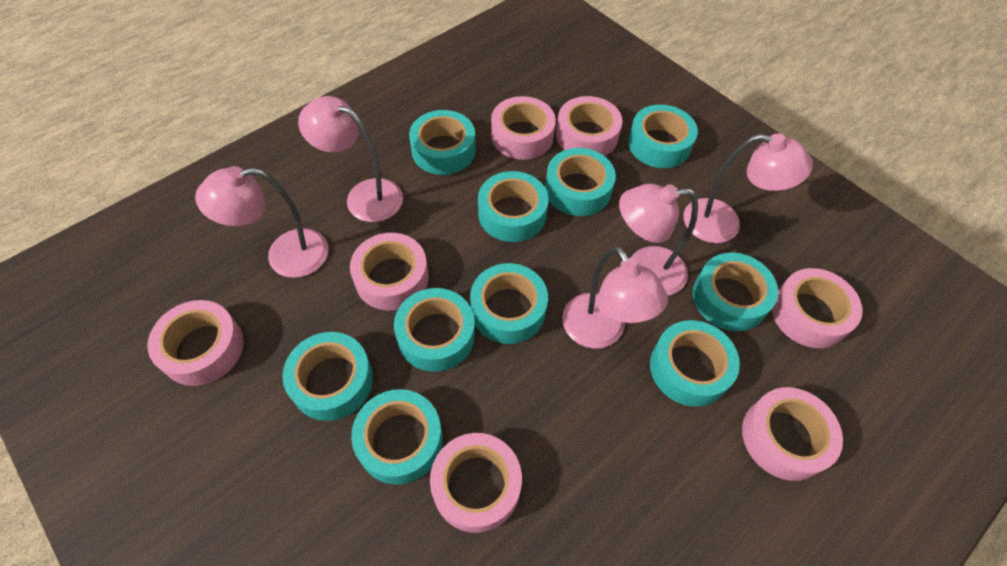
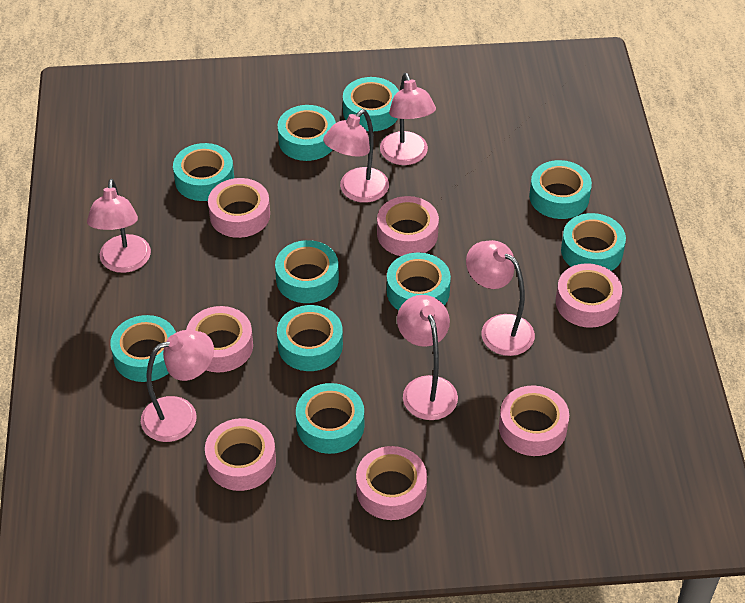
pink lamp: 5 -> 6

